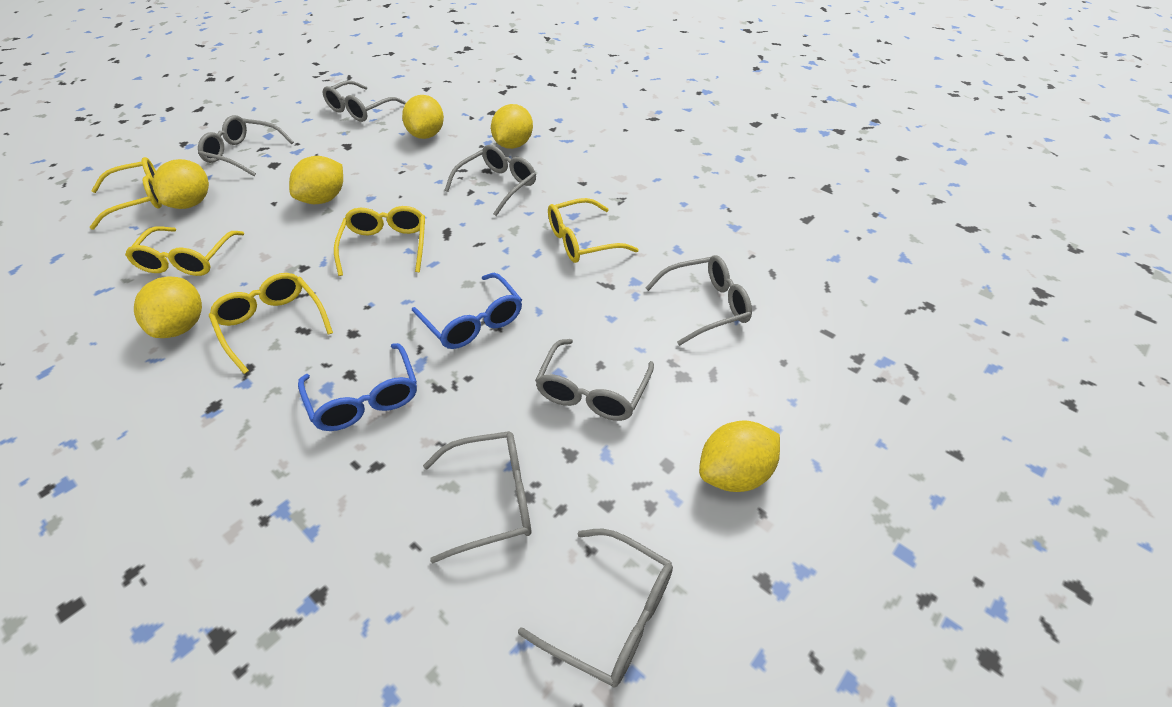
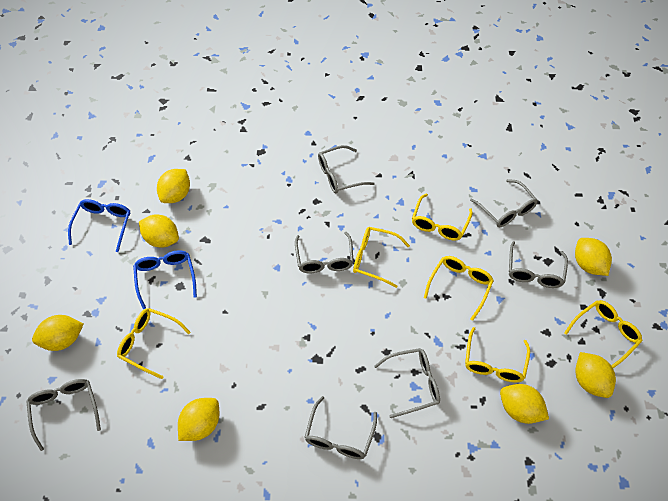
yellow glasses: 5 -> 6
yellow lemon: 6 -> 7

